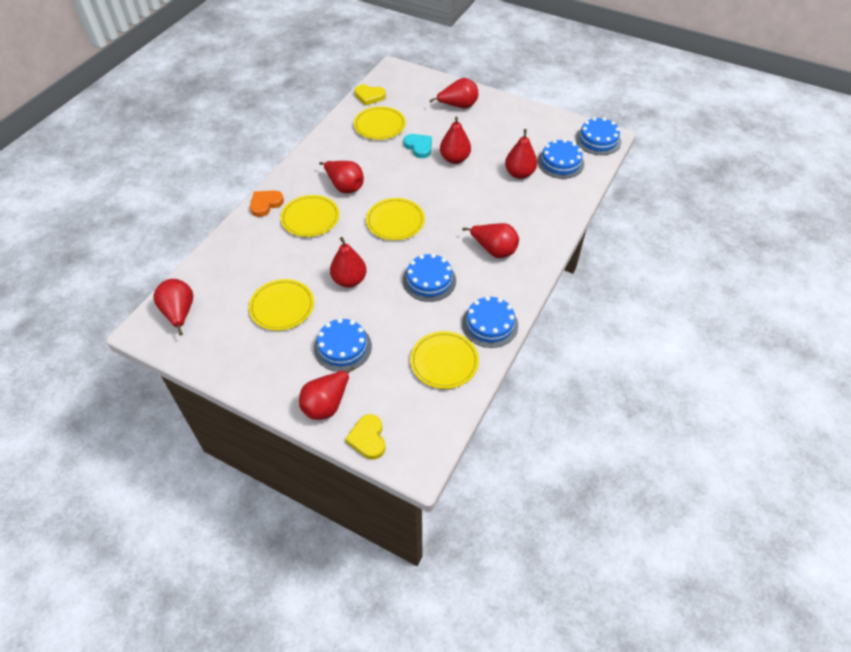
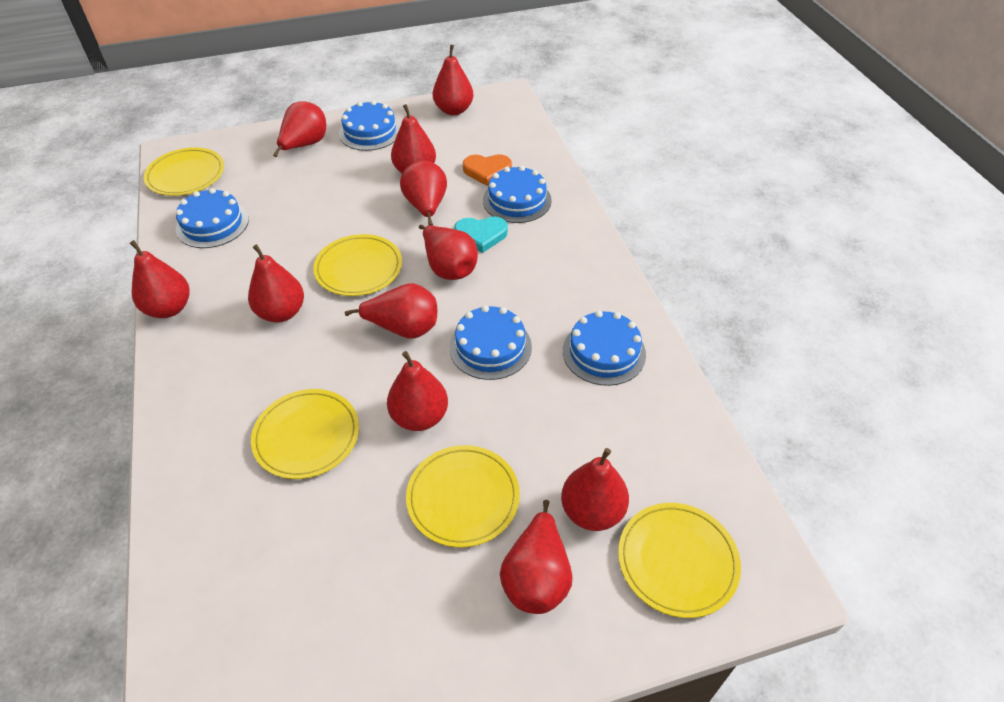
red pear: 8 -> 11
yellow heart: 2 -> 0

